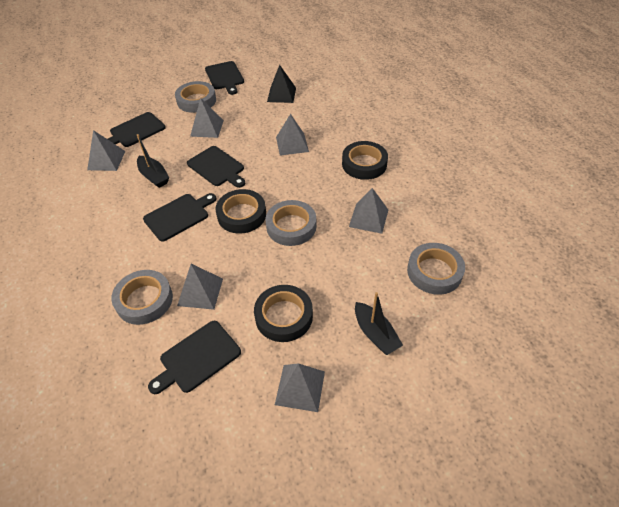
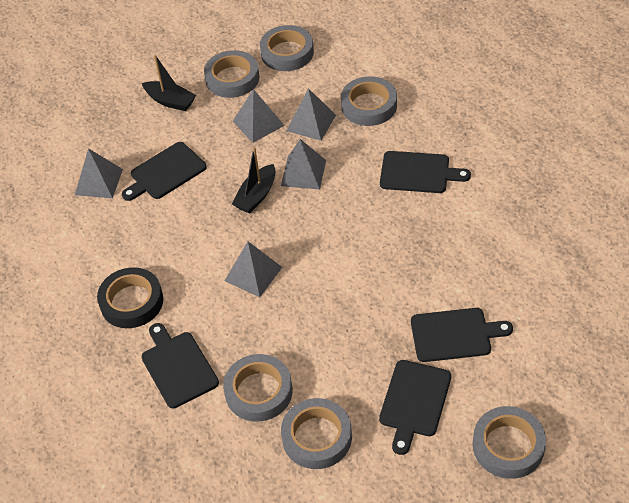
black pyramid: 1 -> 0
black tape: 3 -> 1
grey pyramid: 6 -> 5
grey tape: 4 -> 6

